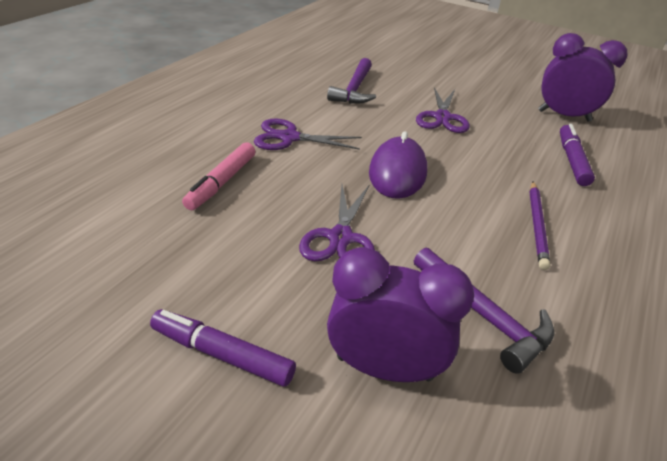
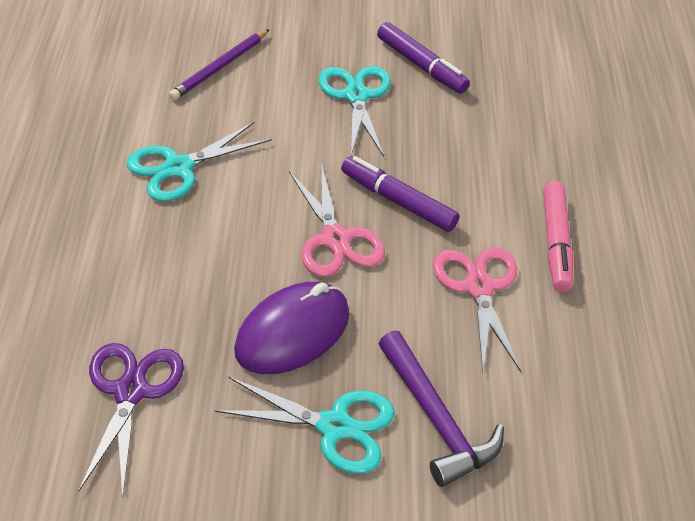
pink scissors: 0 -> 2
purple clock: 2 -> 0
purple hammer: 2 -> 1
purple scissors: 3 -> 1
turquoise scissors: 0 -> 3

